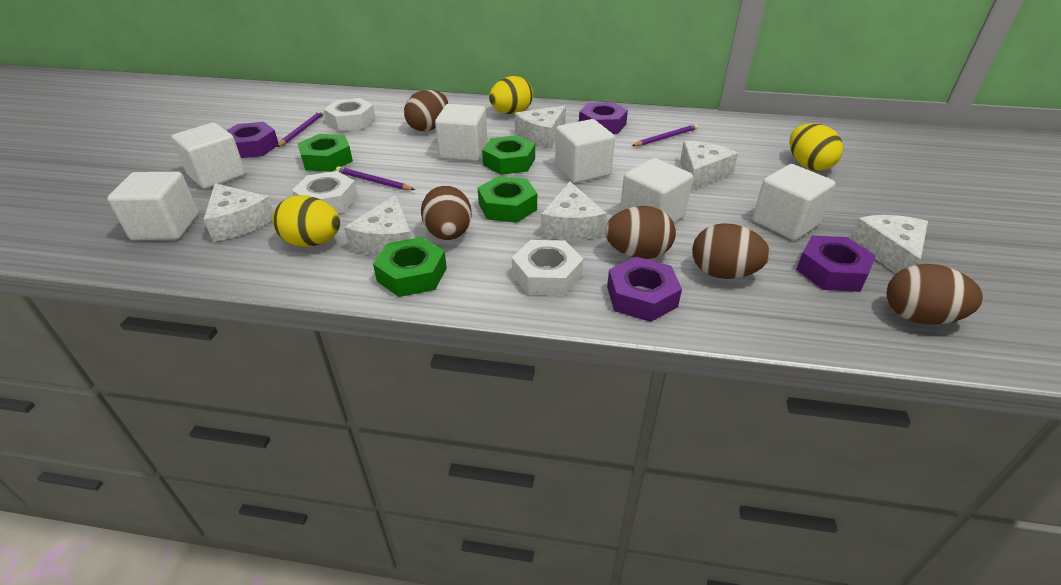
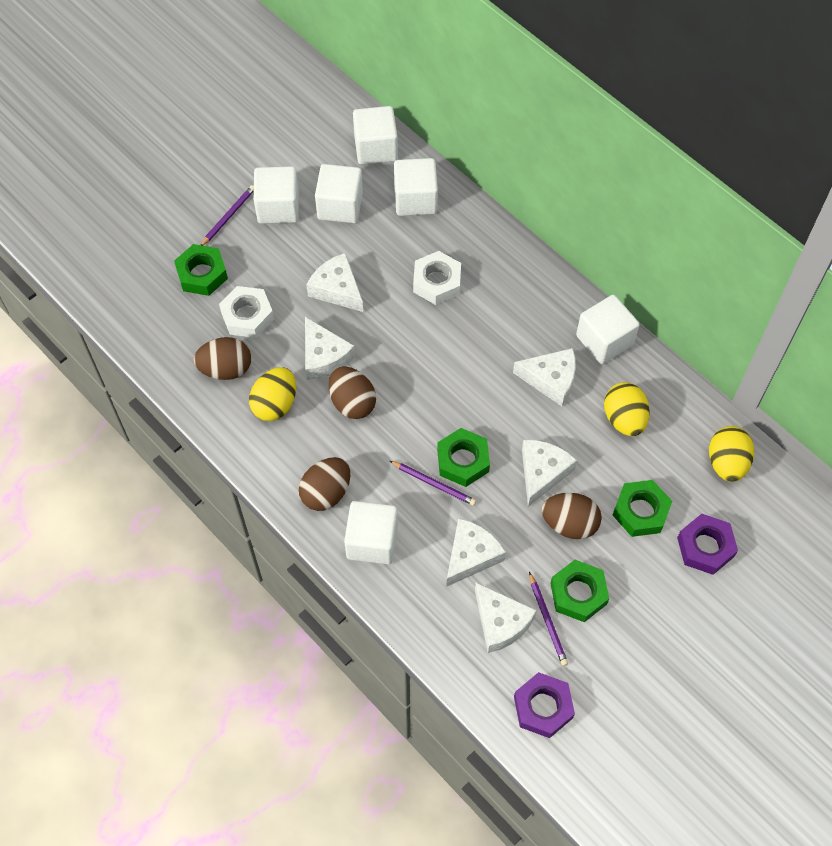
brown egg: 5 -> 4
purple nut: 4 -> 2
white nut: 3 -> 2

